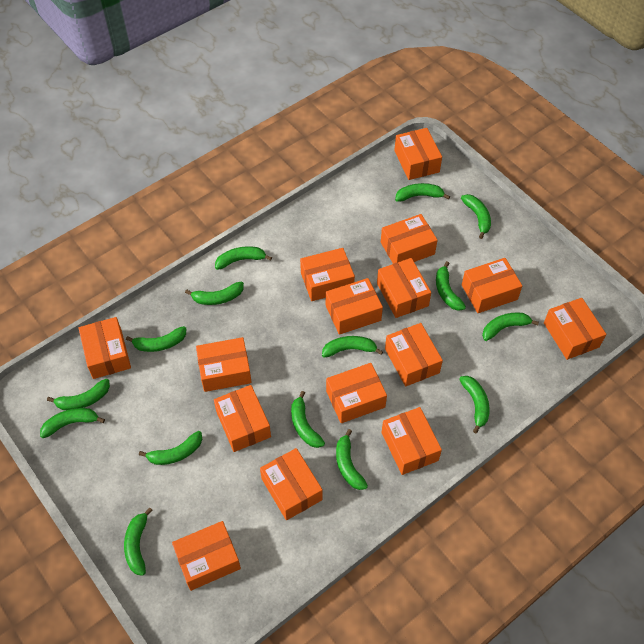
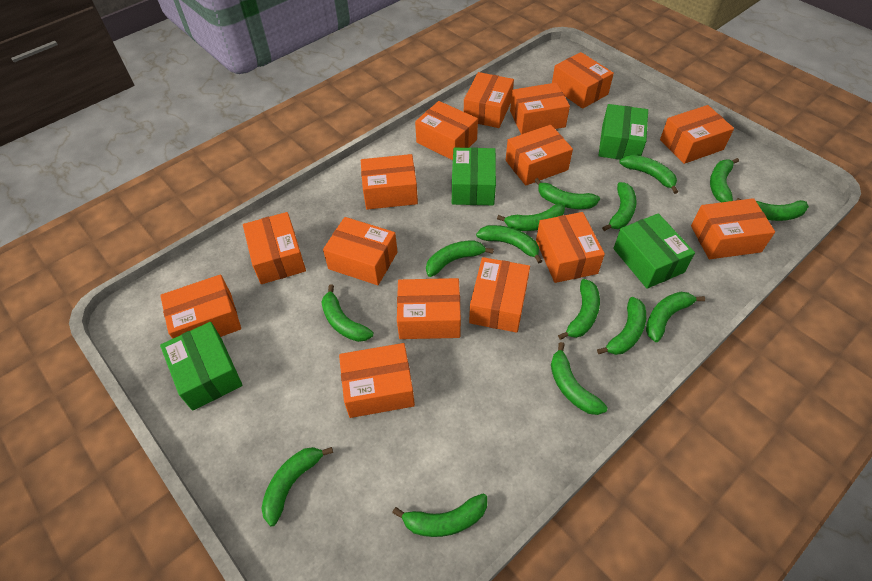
green box: 0 -> 4

